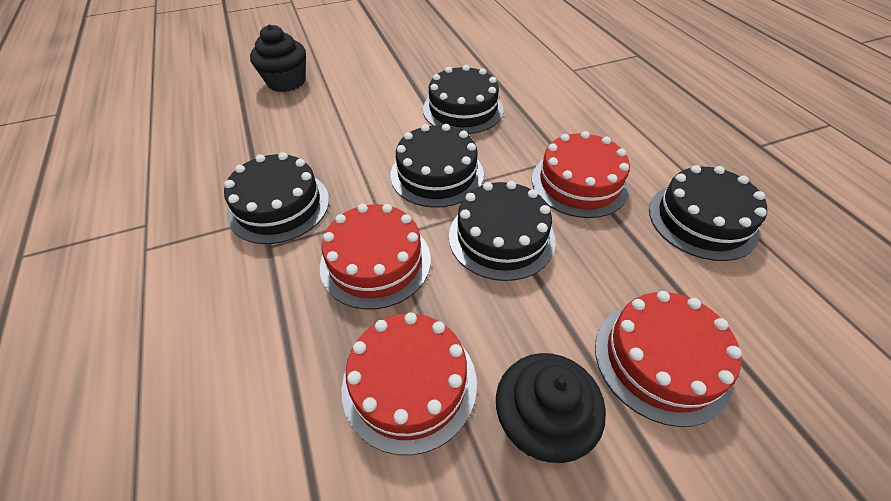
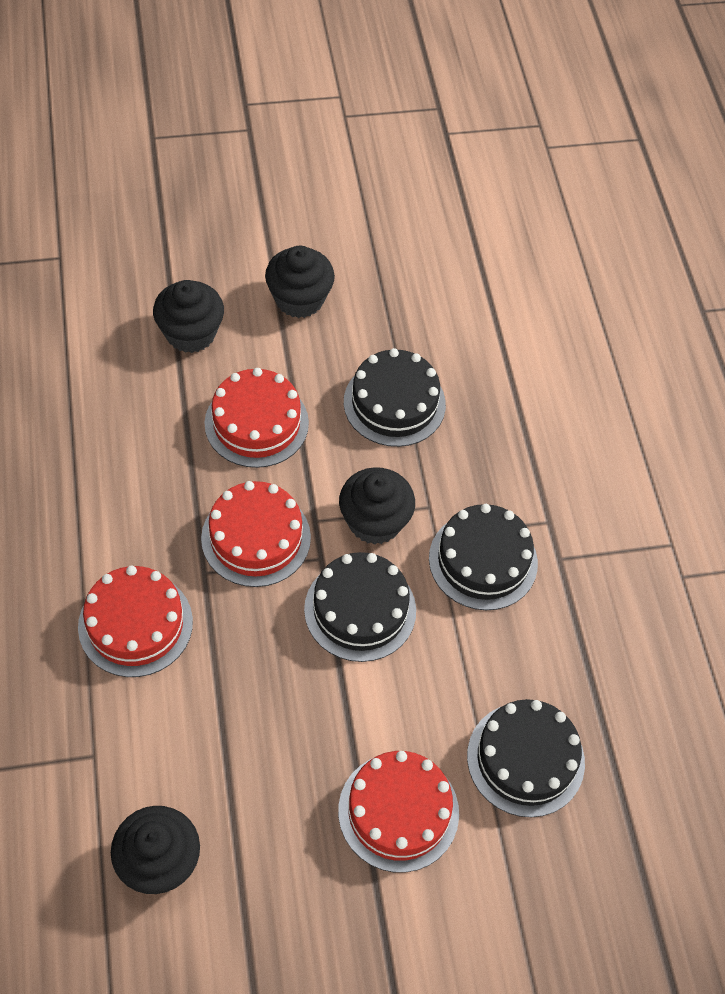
black cake: 5 -> 4
black cupcake: 2 -> 4

